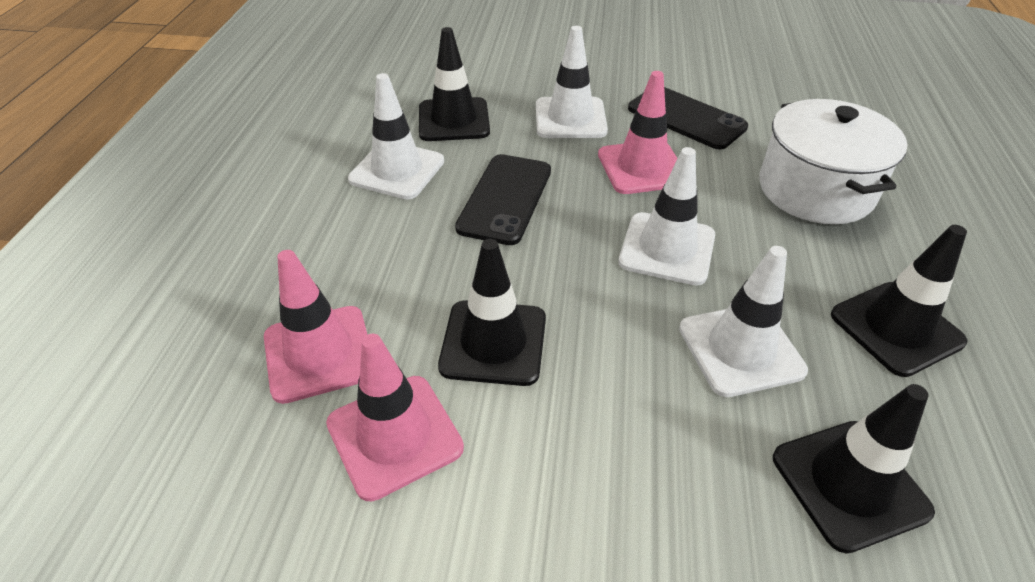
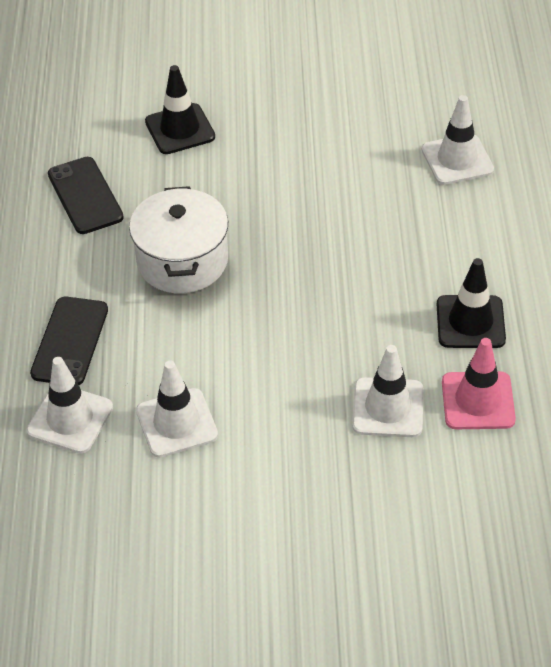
black traffic cone: 4 -> 2
pink traffic cone: 3 -> 1

